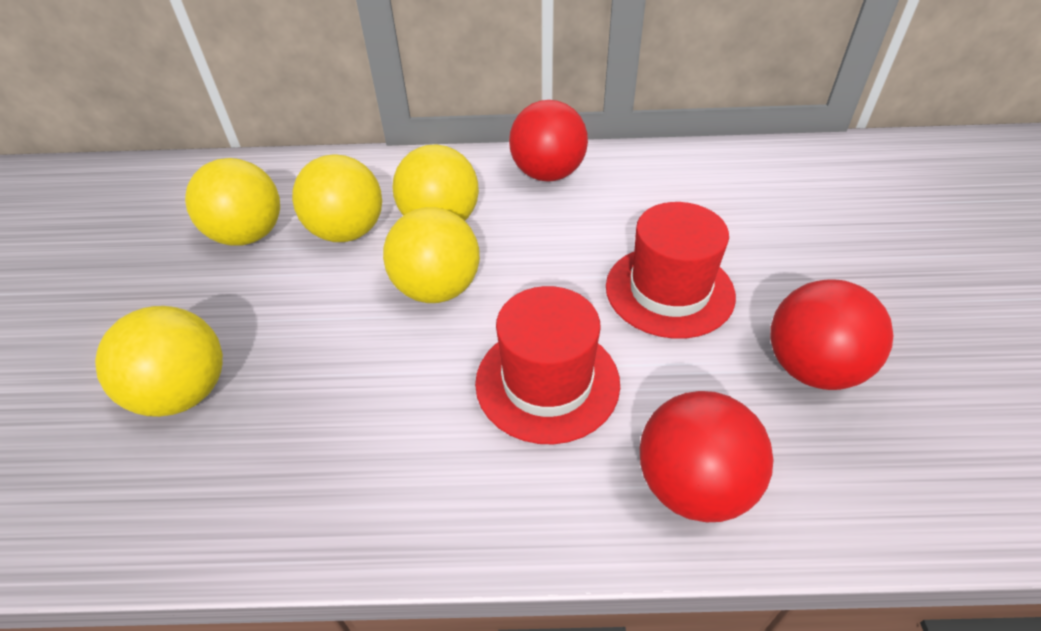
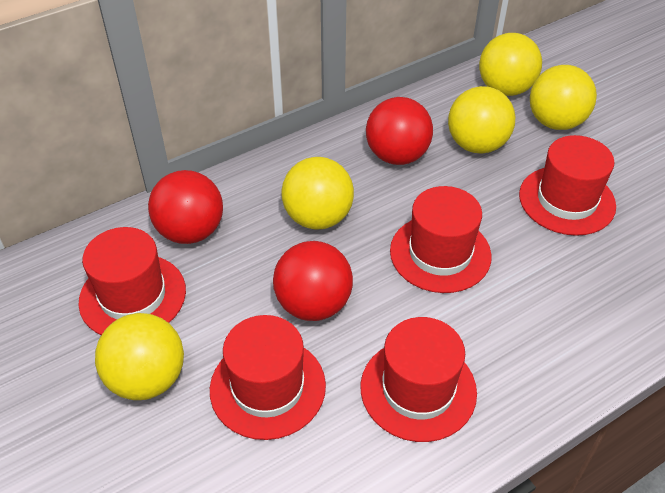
red hat: 2 -> 5

